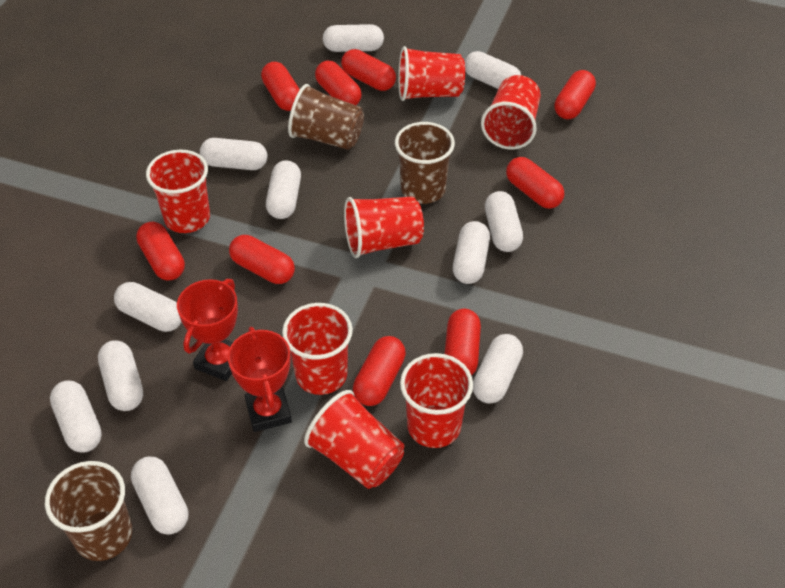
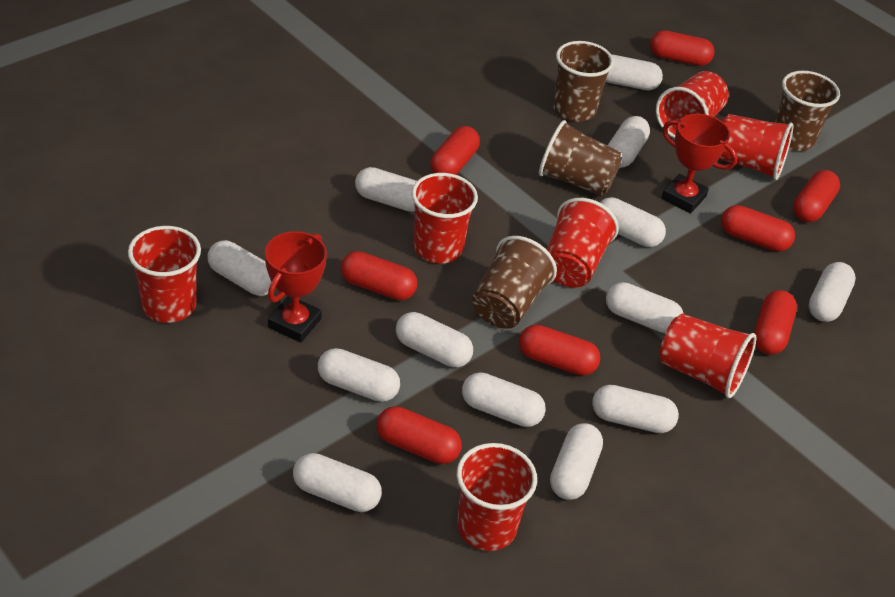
brown cup: 3 -> 4
red capsule: 9 -> 8
white capsule: 11 -> 13

